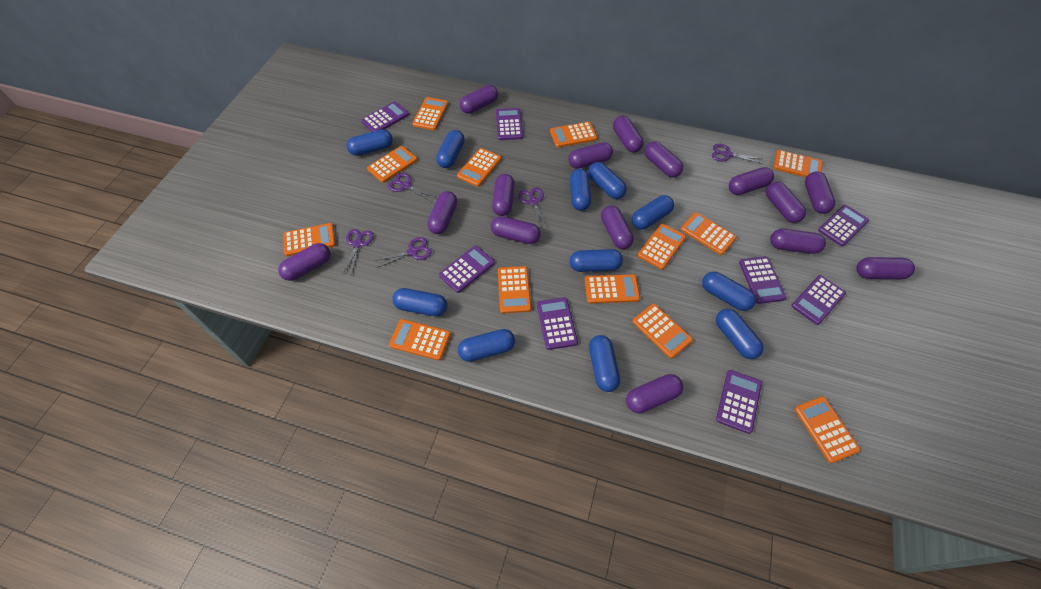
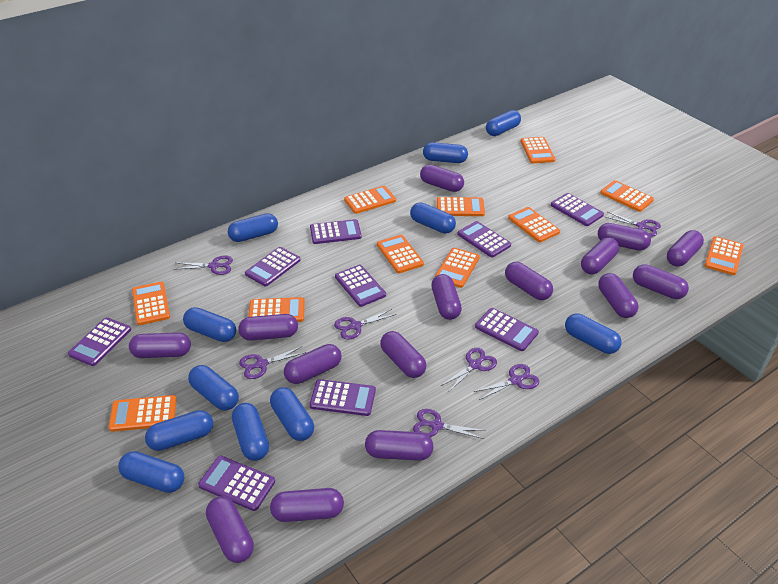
orange calculator: 13 -> 11
purple calculator: 8 -> 9
purple scissors: 5 -> 7

